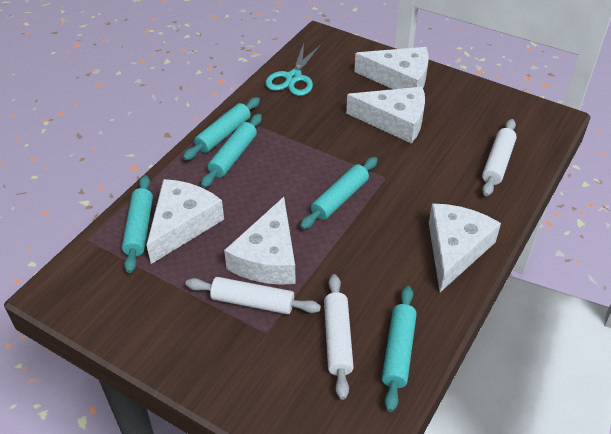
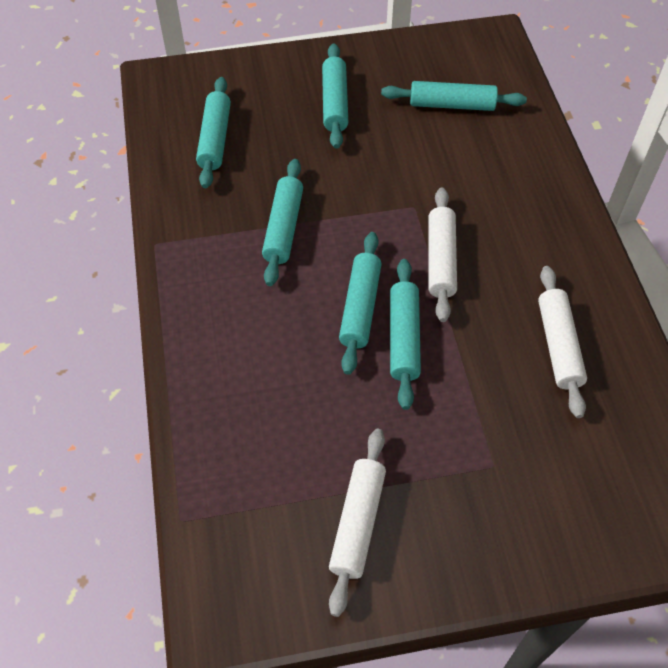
turquoise rolling pin: 5 -> 6
turquoise scissors: 1 -> 0
white cheese: 5 -> 0

